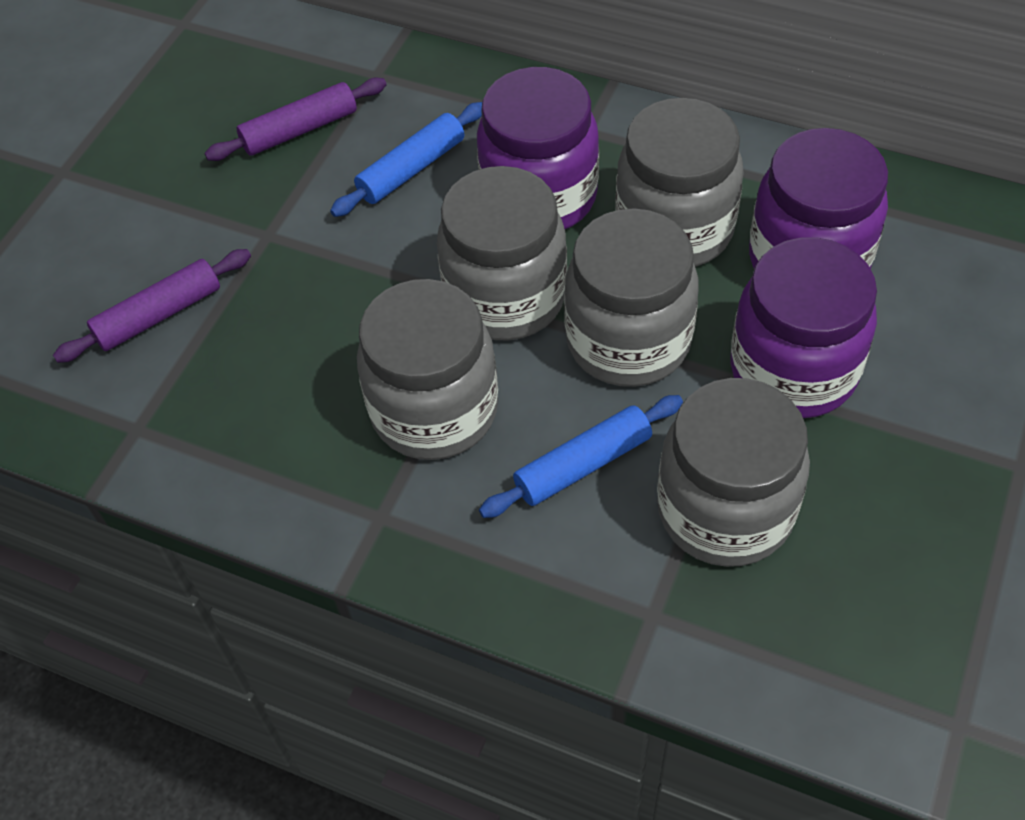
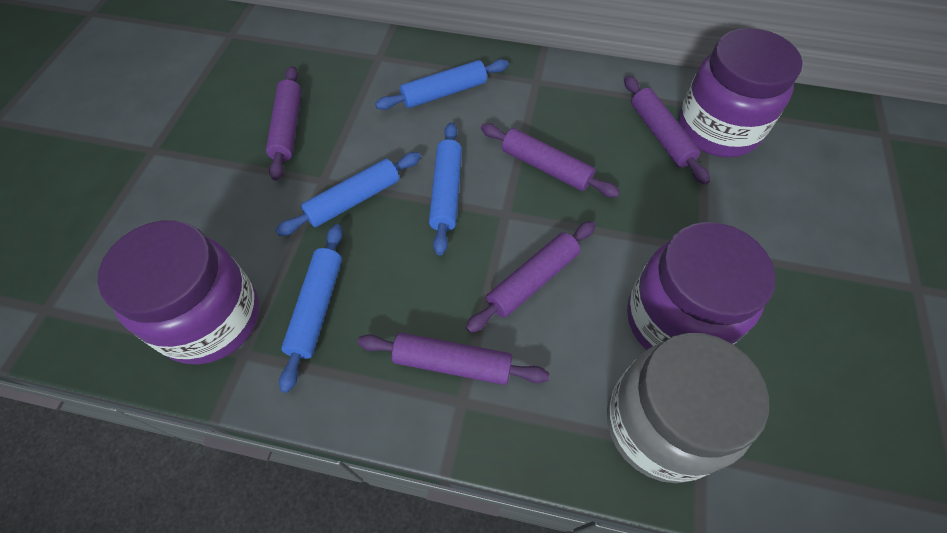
blue rolling pin: 2 -> 4
grey jar: 5 -> 1
purple rolling pin: 2 -> 5

